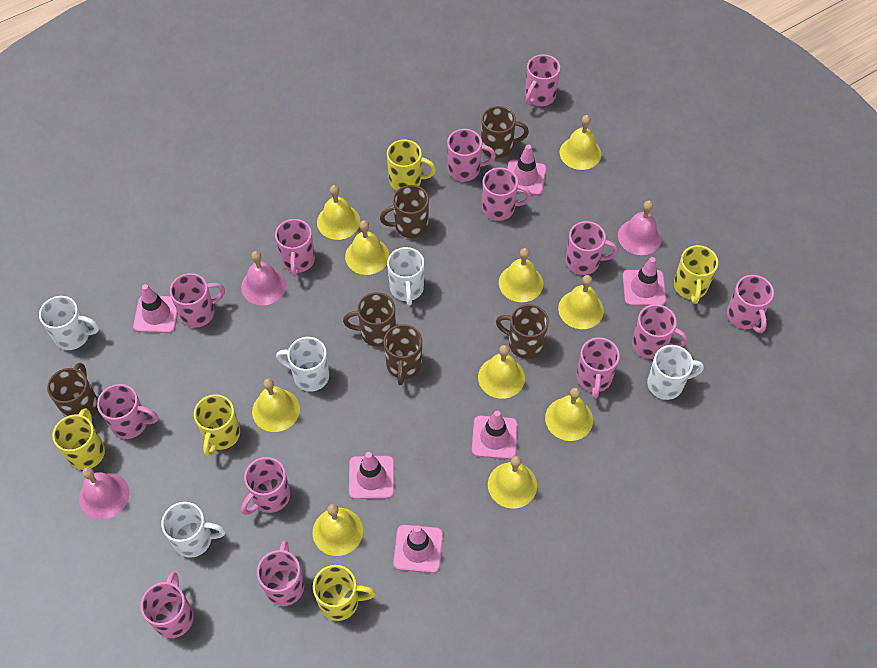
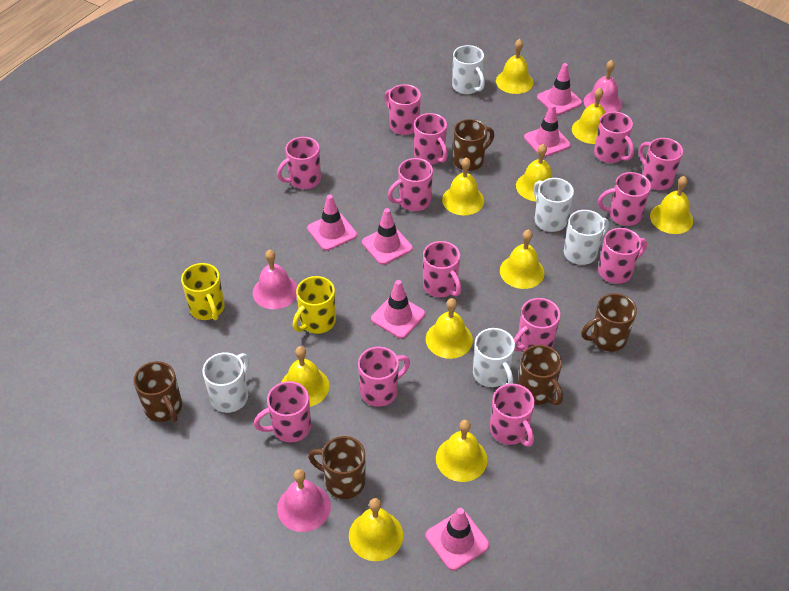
brown mug: 6 -> 5
yellow mug: 5 -> 2

